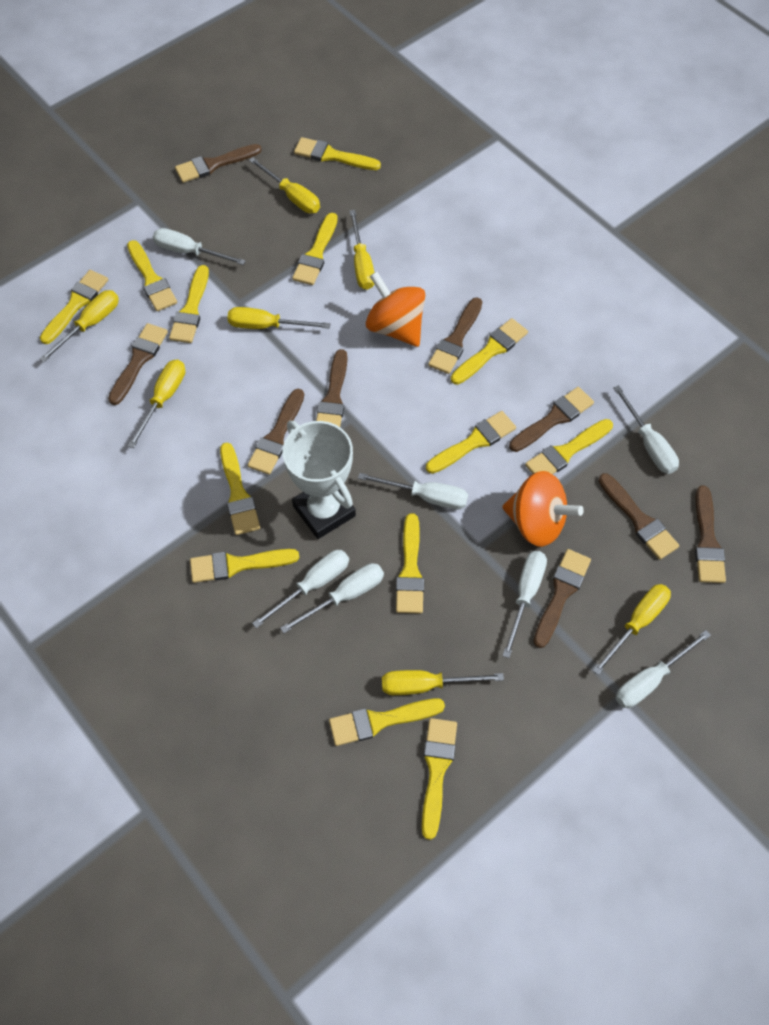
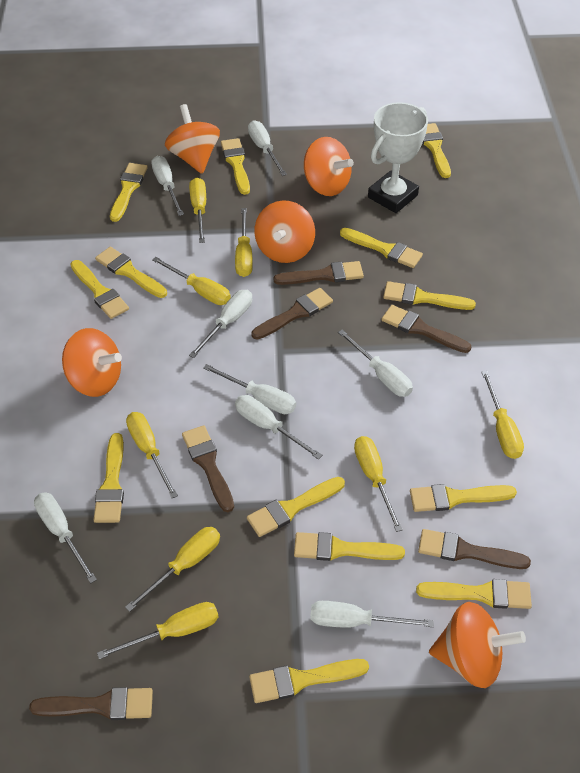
brown brush: 9 -> 6
orange spinning top: 2 -> 5
white screwdriver: 7 -> 8
yellow screwdriver: 7 -> 8

